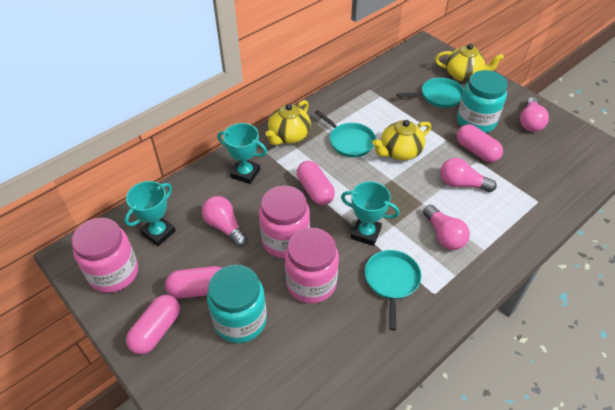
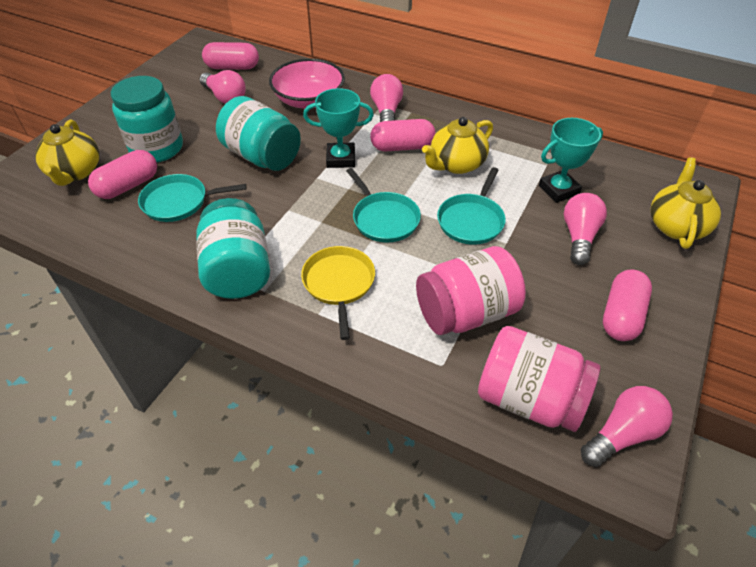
pink bowl: 0 -> 1
pink jar: 3 -> 2
turquoise jar: 2 -> 3
turquoise trophy: 3 -> 2
yellow pan: 0 -> 1

